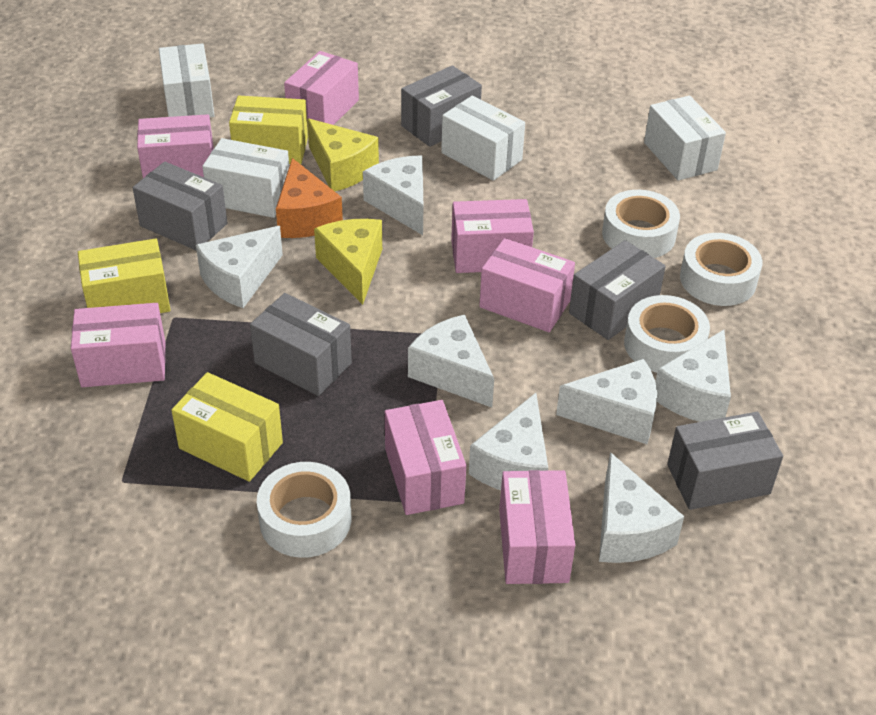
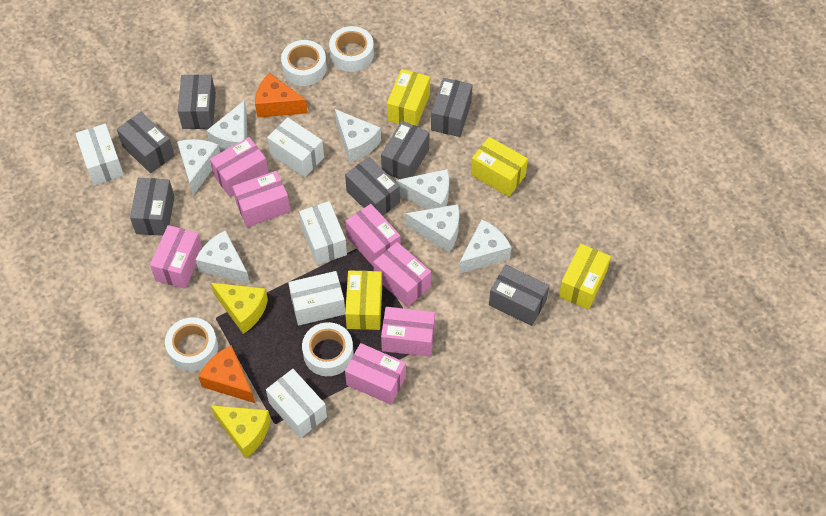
grey box: 5 -> 7
orange cheese: 1 -> 2
white box: 4 -> 5
yellow box: 3 -> 4

